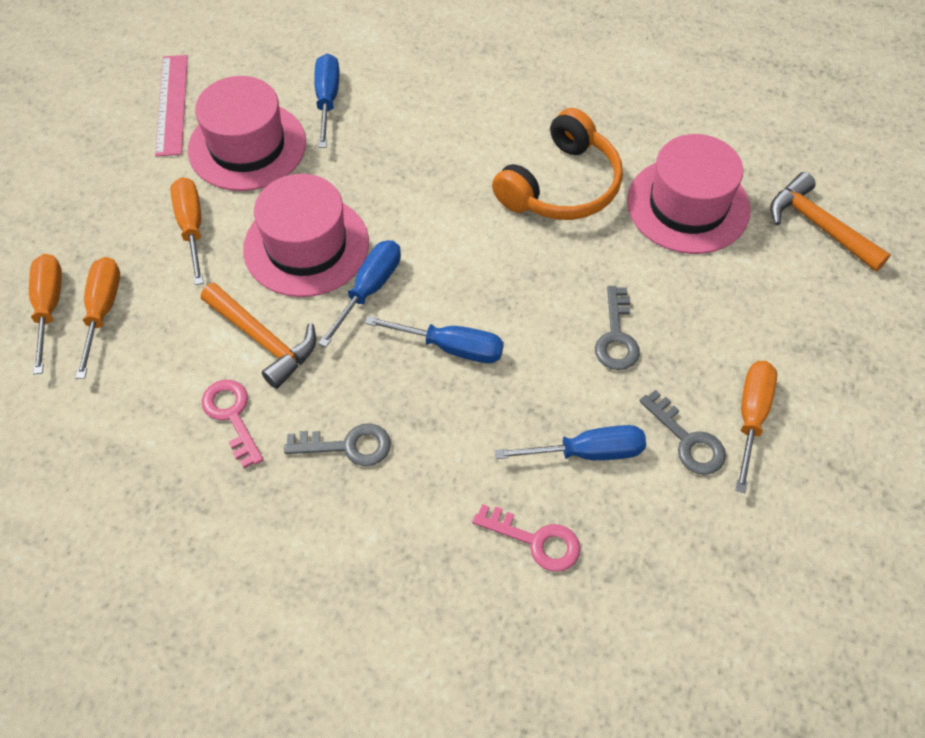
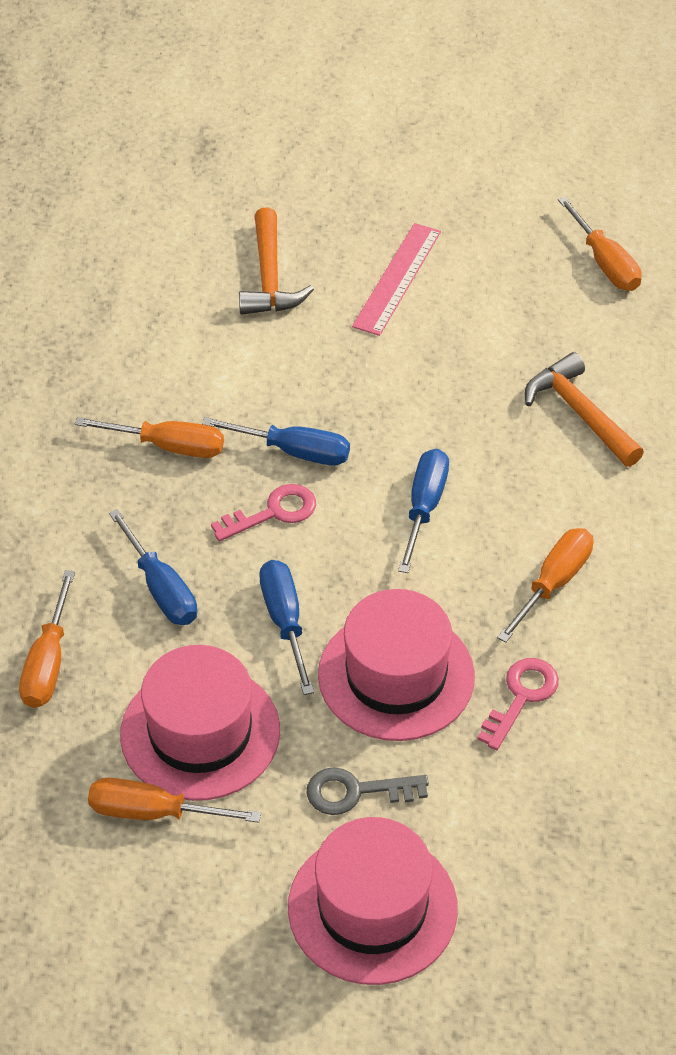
grey key: 3 -> 1
orange headphones: 1 -> 0
orange screwdriver: 4 -> 5

